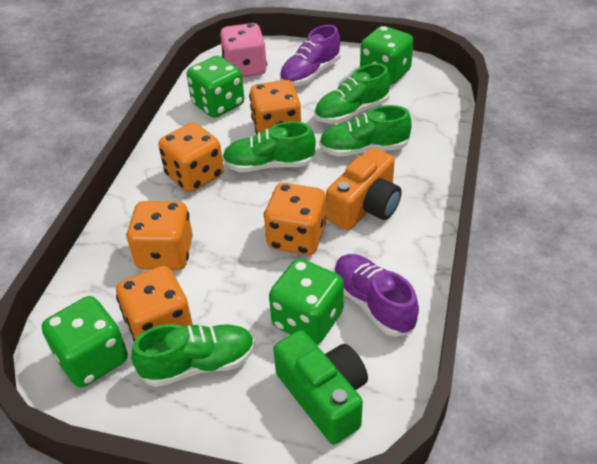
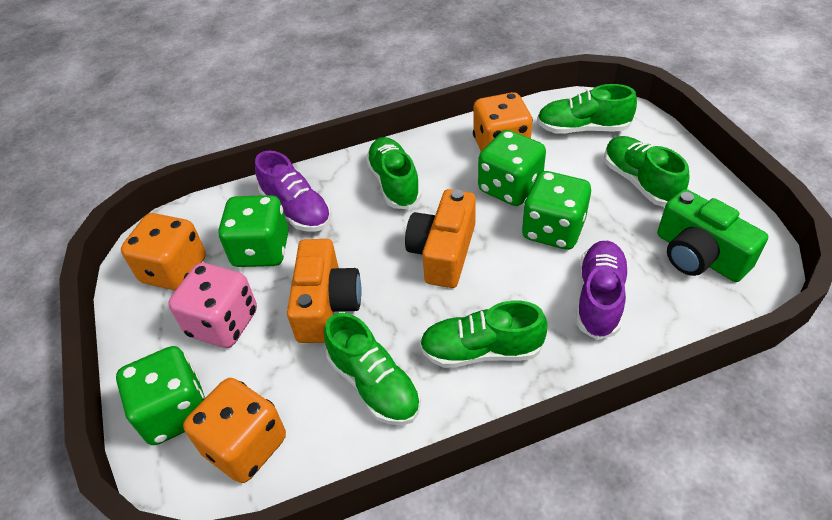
green shoe: 4 -> 5
orange camera: 1 -> 2
orange dice: 5 -> 3

